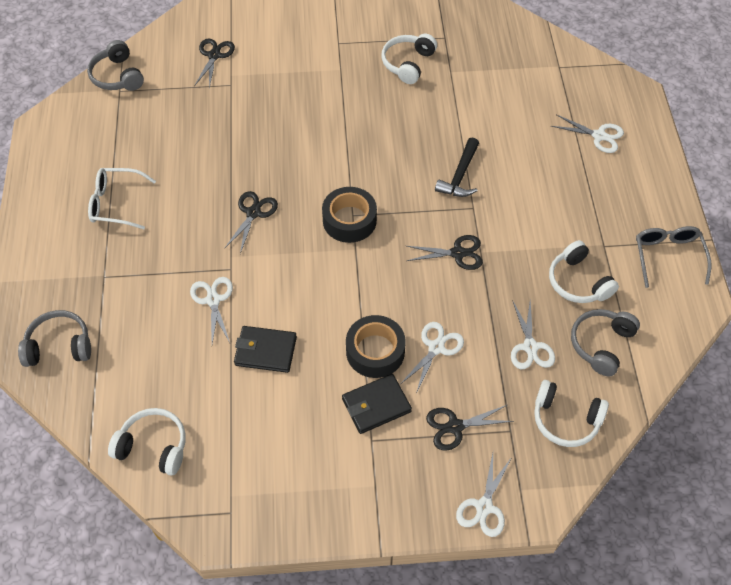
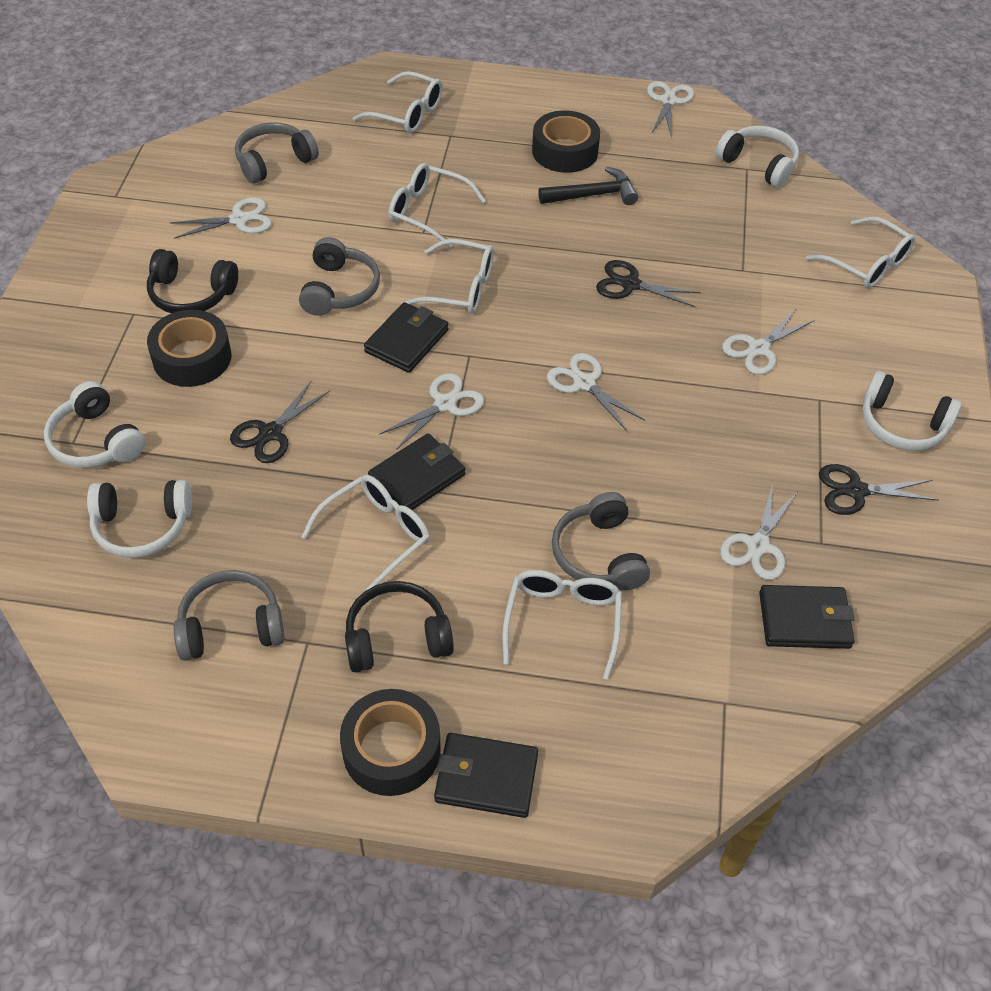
black headphones: 0 -> 2
black scissors: 4 -> 3
black tape: 2 -> 3
black wallet: 2 -> 4
grey glasses: 1 -> 0
grey headphones: 3 -> 4
white glasses: 1 -> 6
white scissors: 5 -> 6

